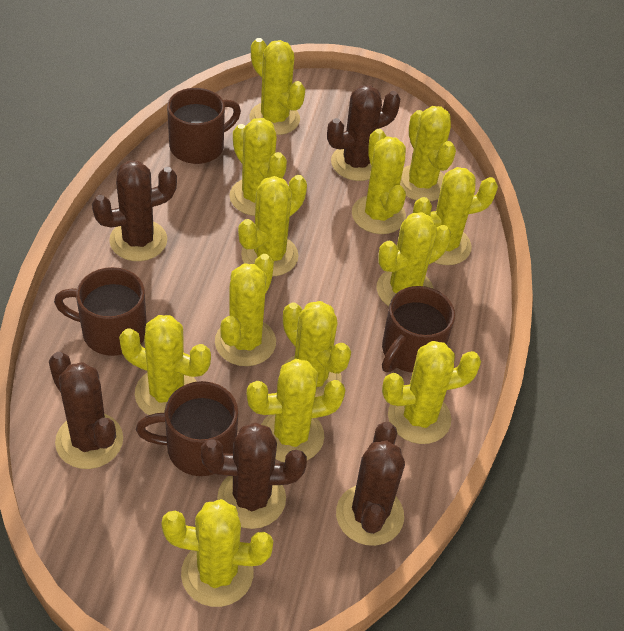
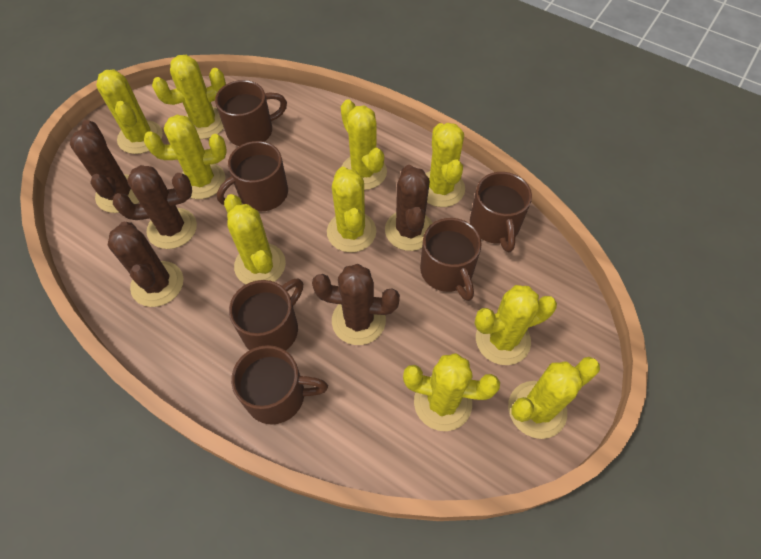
brown mug: 4 -> 6
yellow cactus: 13 -> 10

